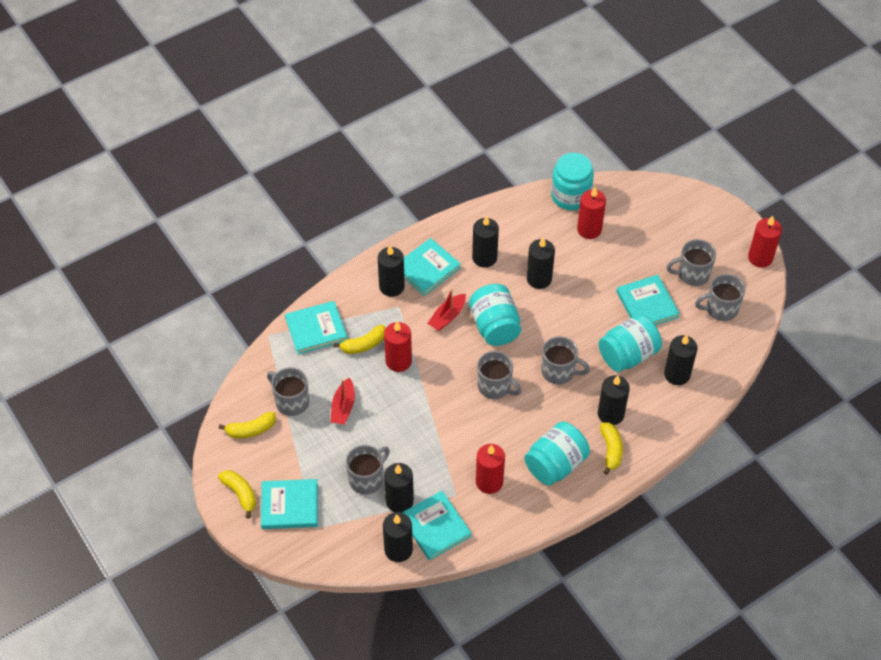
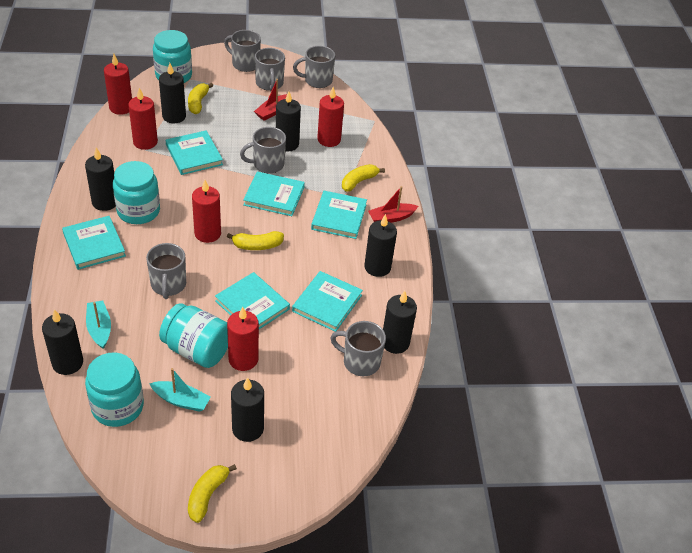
red candle: 4 -> 5
turquoise boat: 0 -> 2
turquoise book: 5 -> 6

